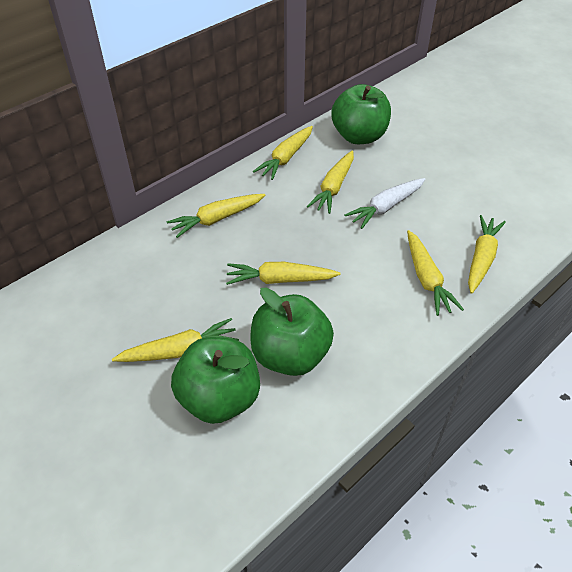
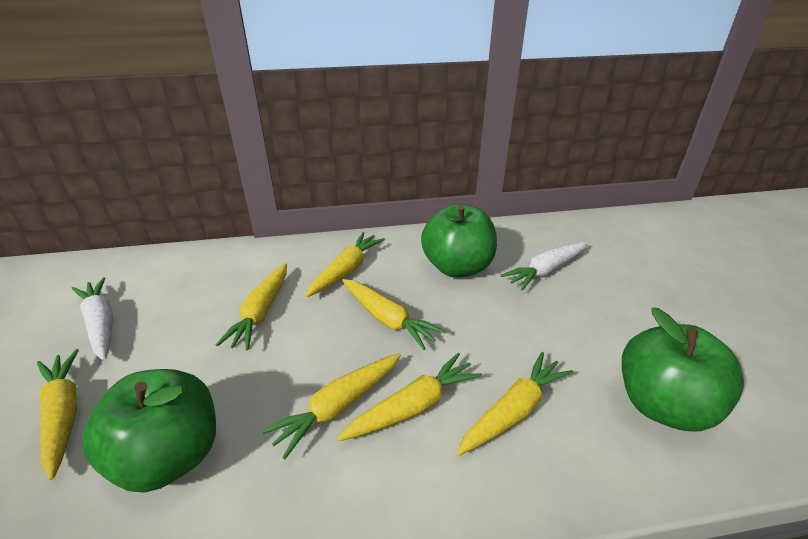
white carrot: 1 -> 2

